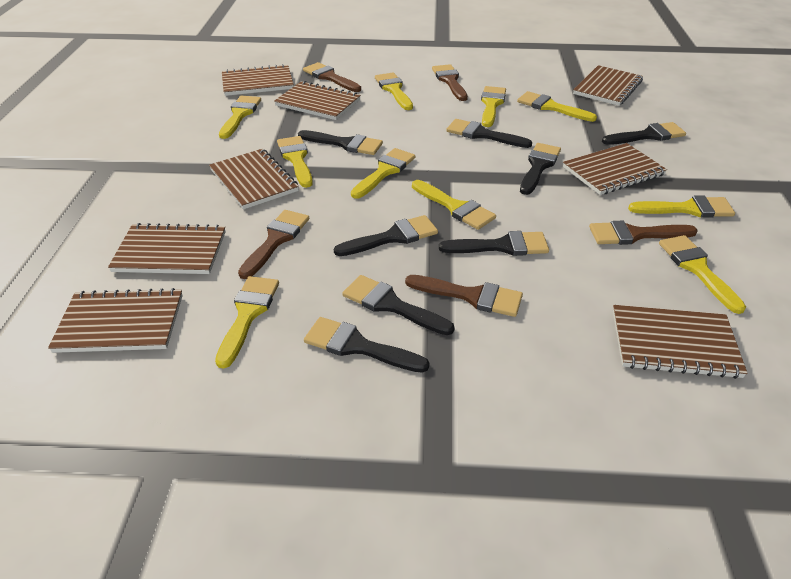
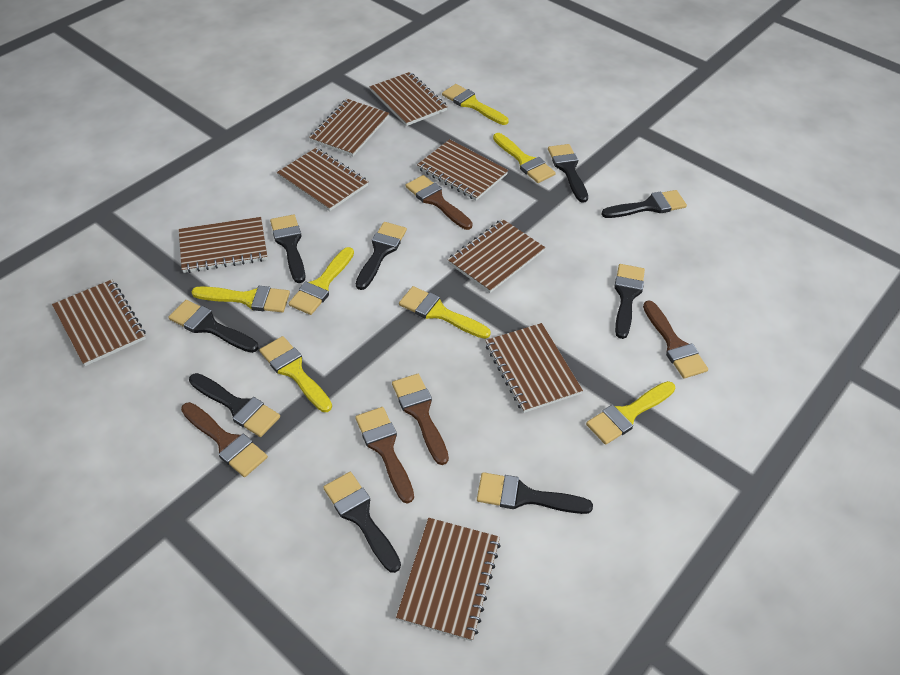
black brush: 8 -> 9
brown notebook: 8 -> 9
yellow brush: 10 -> 7

